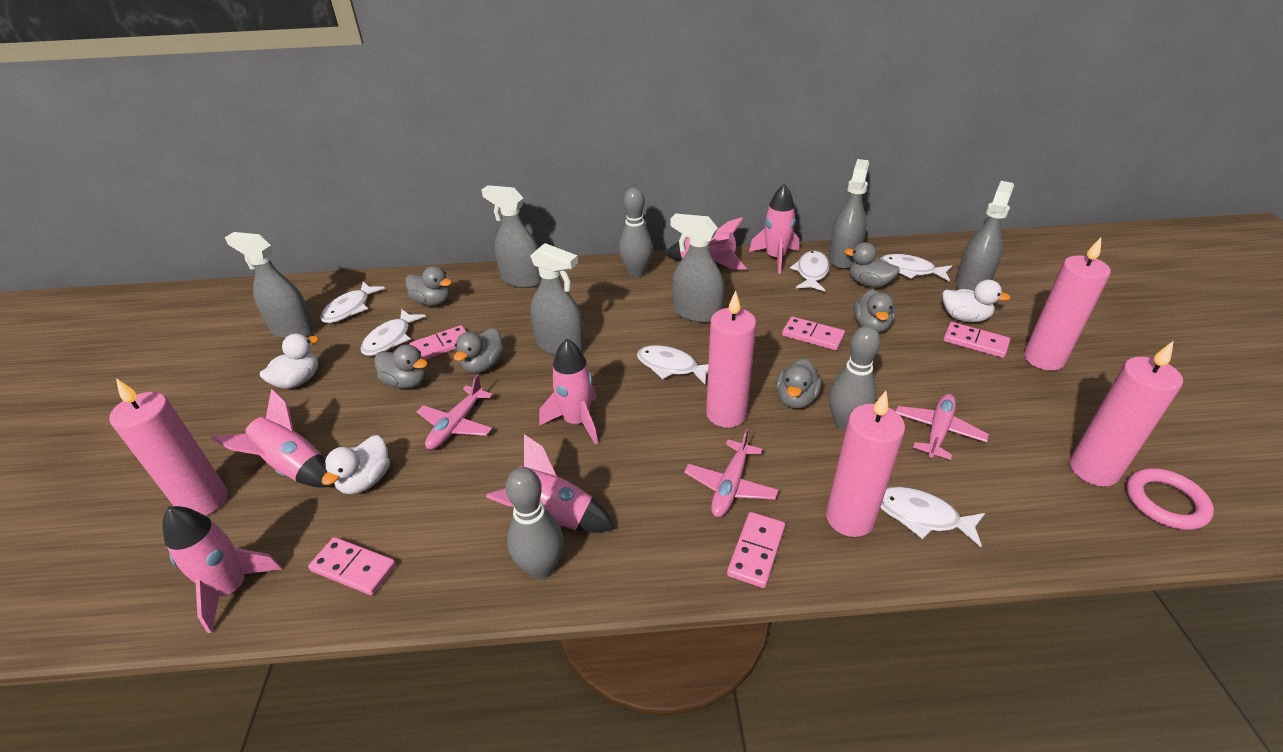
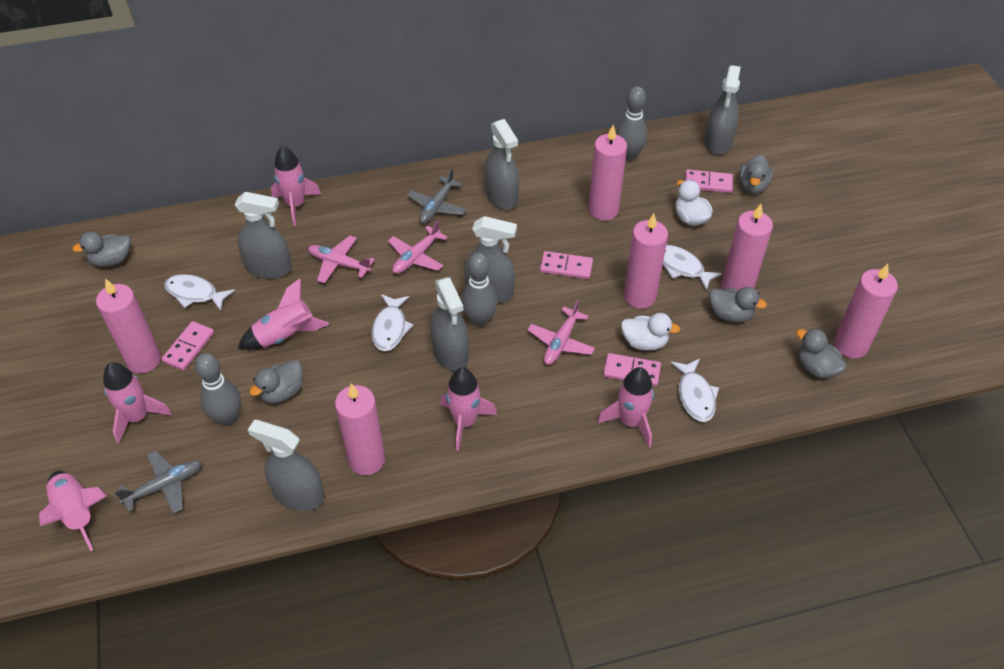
grey duck: 6 -> 5
grey plane: 0 -> 2
pink candle: 5 -> 6
pink domino: 5 -> 4
pink ring: 1 -> 0
white duck: 3 -> 2
white fish: 6 -> 4

